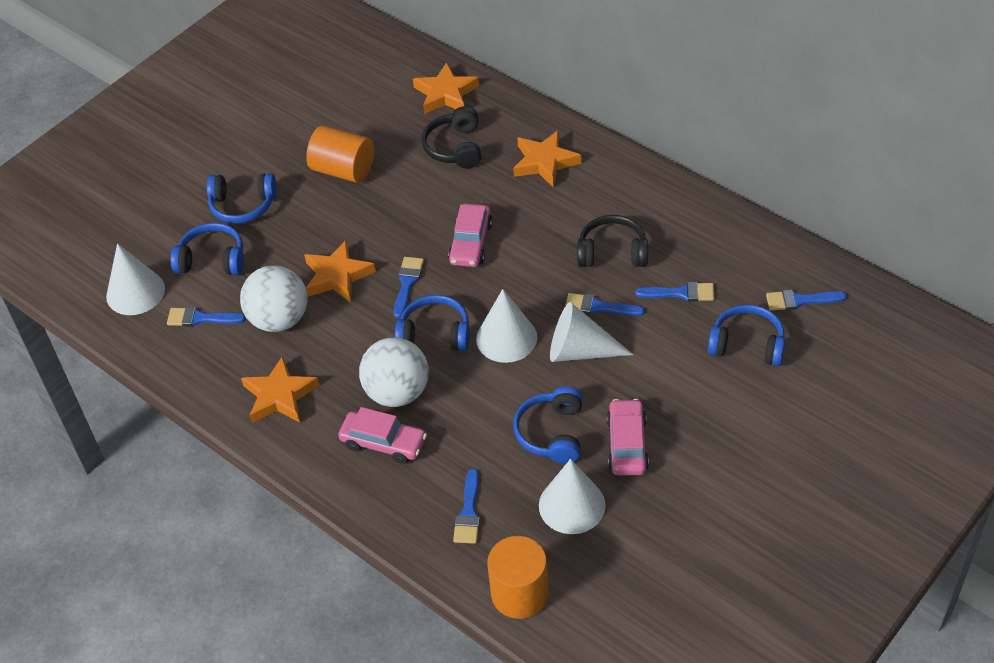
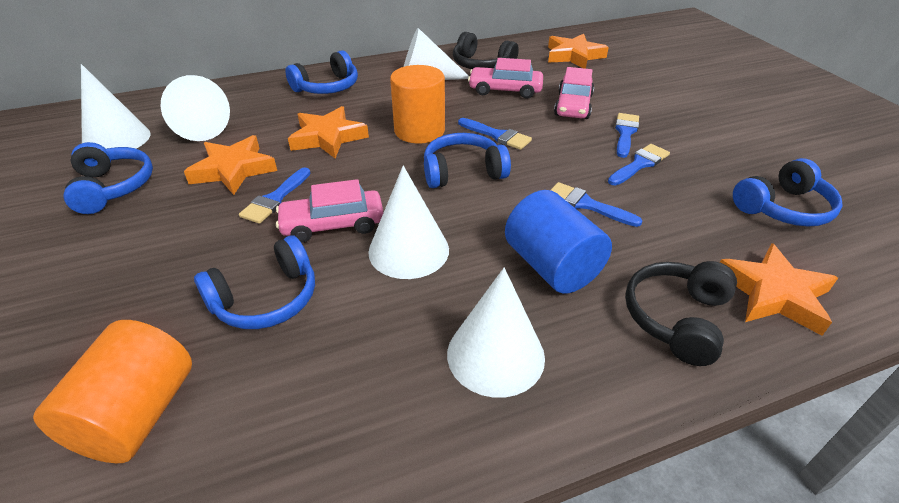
blue brush: 6 -> 5
blue cylinder: 0 -> 1
white ball: 2 -> 0
white cone: 4 -> 5

